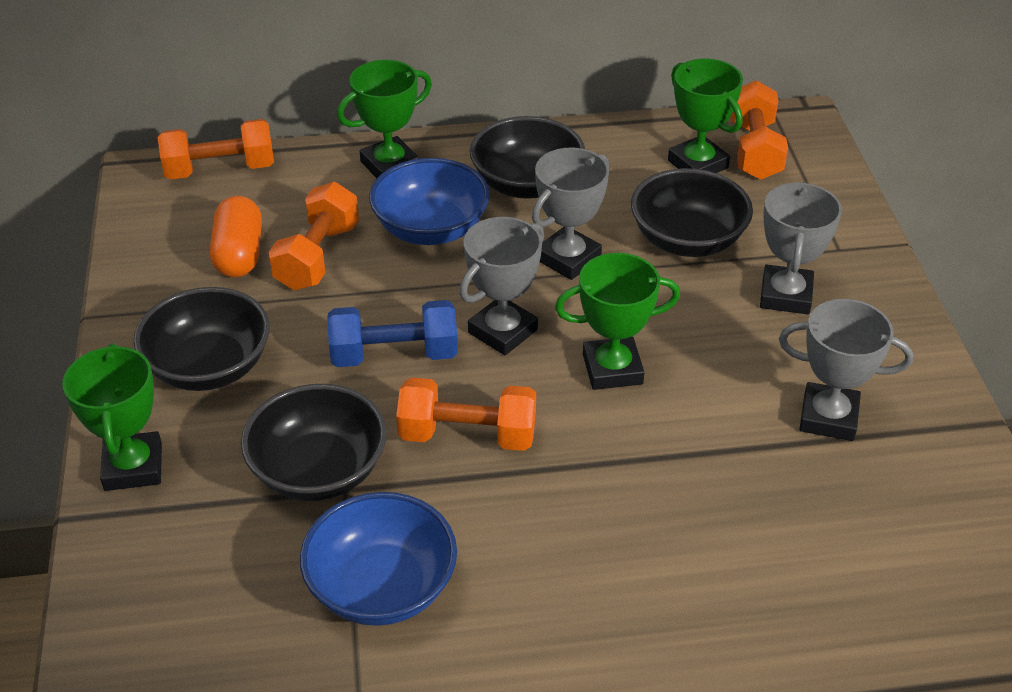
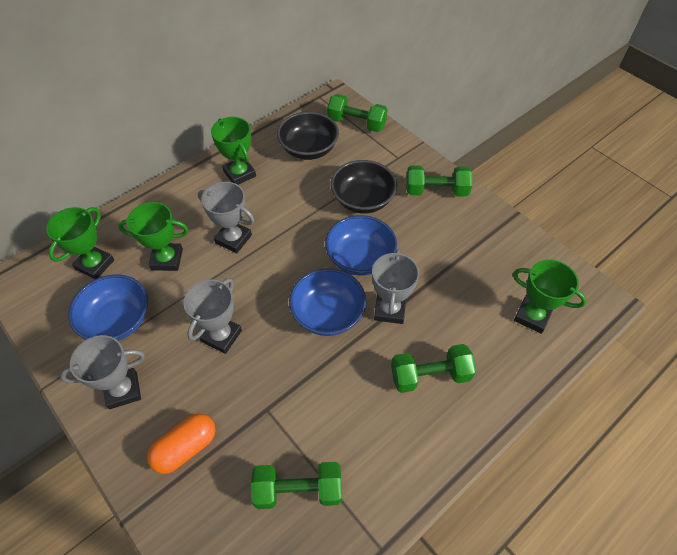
black bowl: 4 -> 2
blue bowl: 2 -> 3
blue dumbbell: 1 -> 0
green dumbbell: 0 -> 4
orange dumbbell: 4 -> 0

